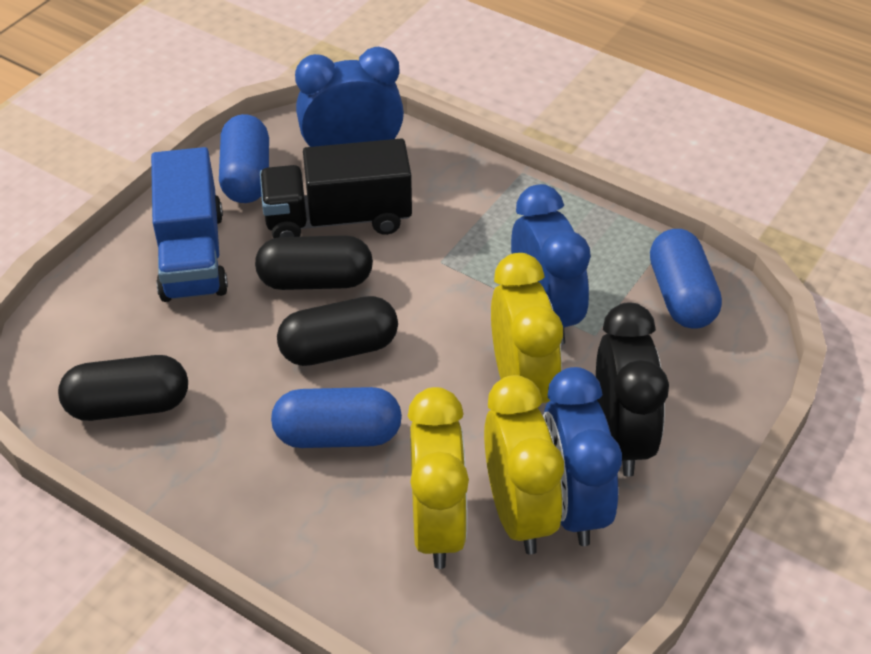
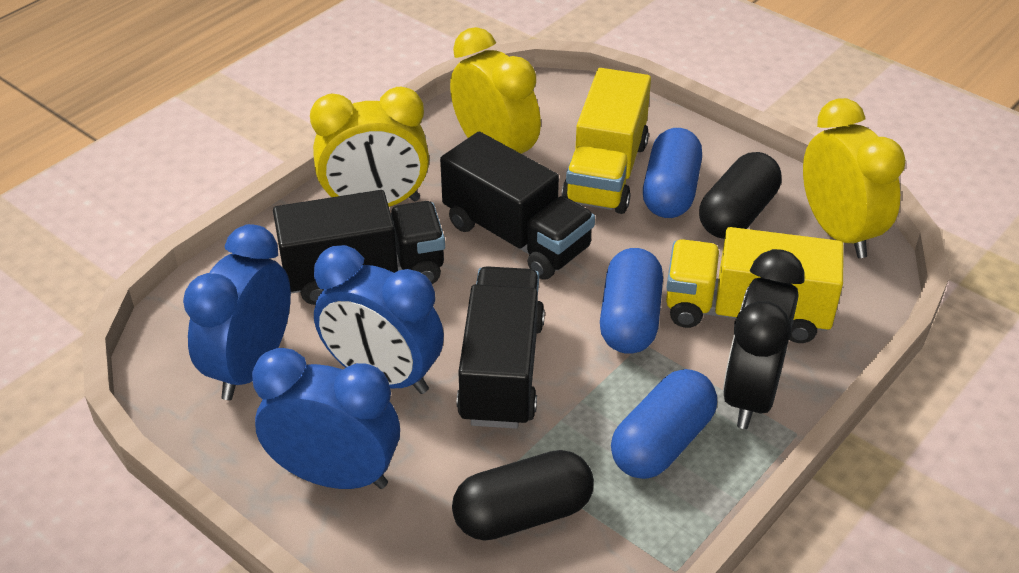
black capsule: 3 -> 2
black truck: 1 -> 3
blue truck: 1 -> 0
yellow truck: 0 -> 2

